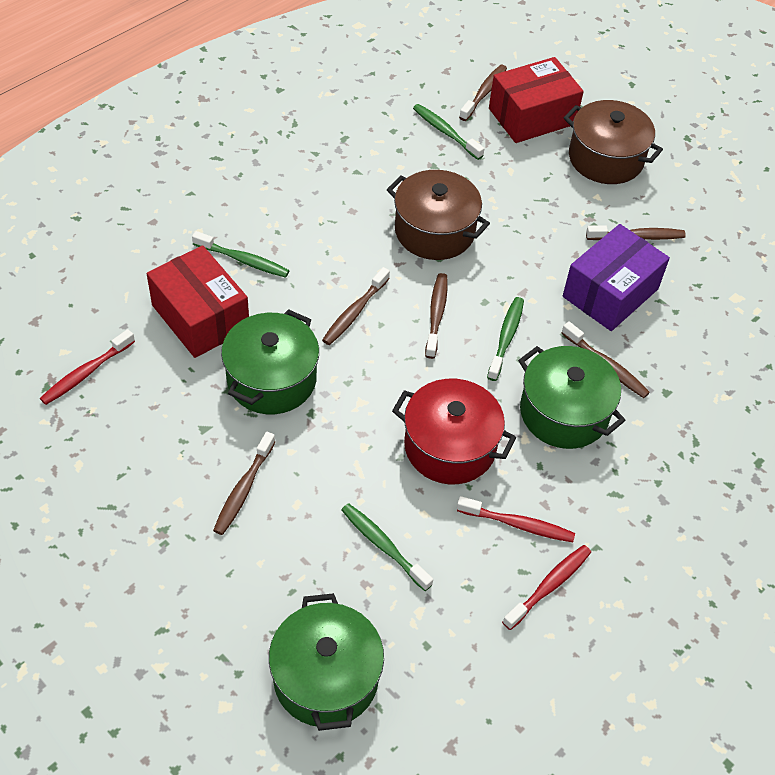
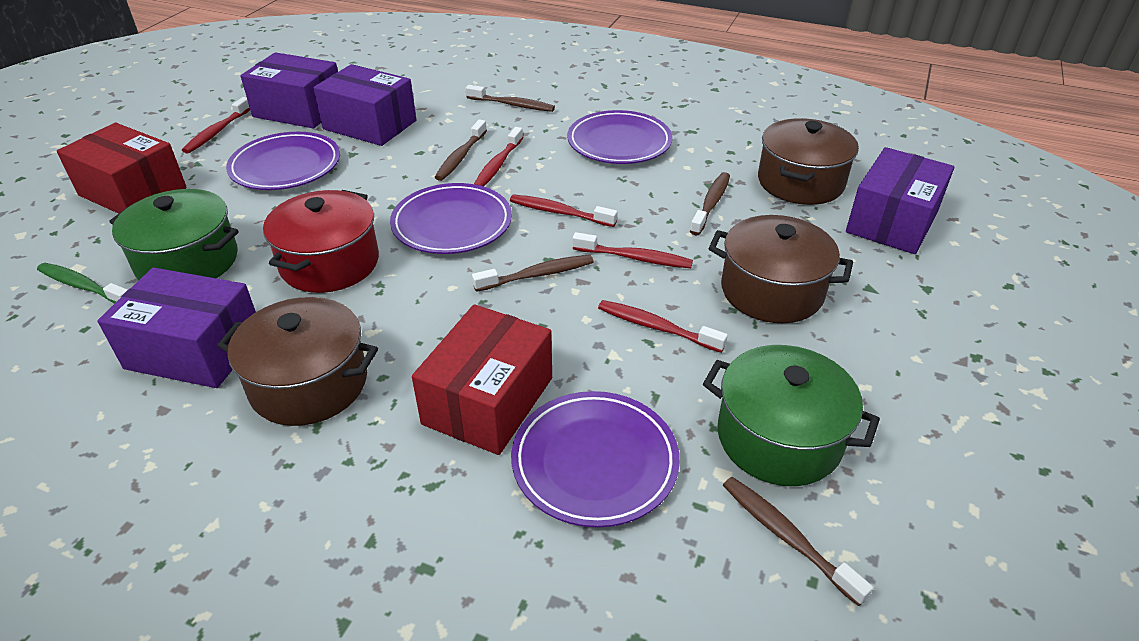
brown pot: 2 -> 3
brown toothbrush: 6 -> 5
green pot: 3 -> 2
green toothbrush: 4 -> 1
purple box: 1 -> 4
purple plate: 0 -> 4
red toothbrush: 3 -> 5

